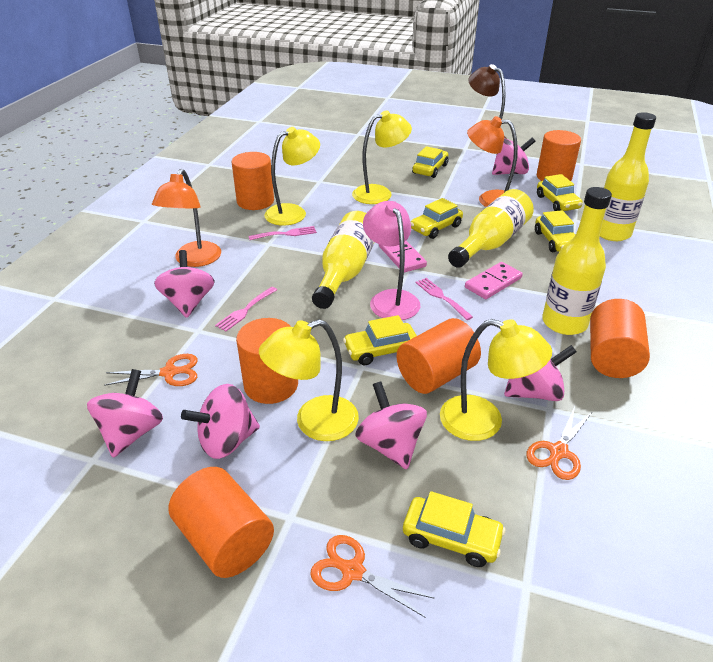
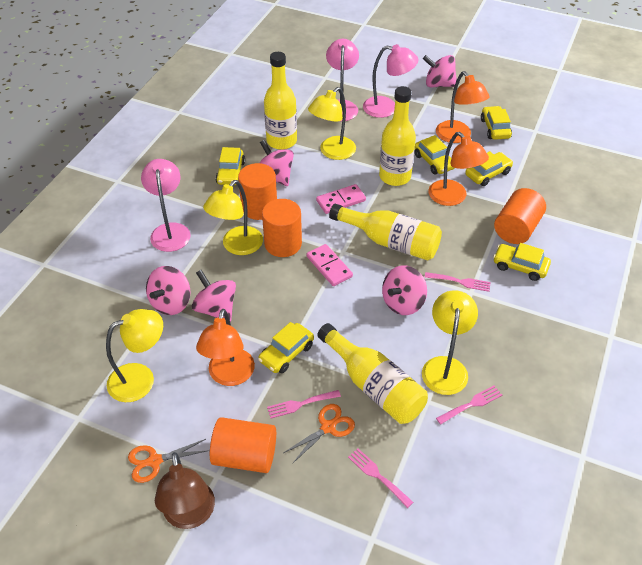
orange cylinder: 6 -> 4
orange lamp: 2 -> 3
orange scissors: 3 -> 2
pink fork: 3 -> 4
pink lamp: 1 -> 3
pink spinning top: 6 -> 5

